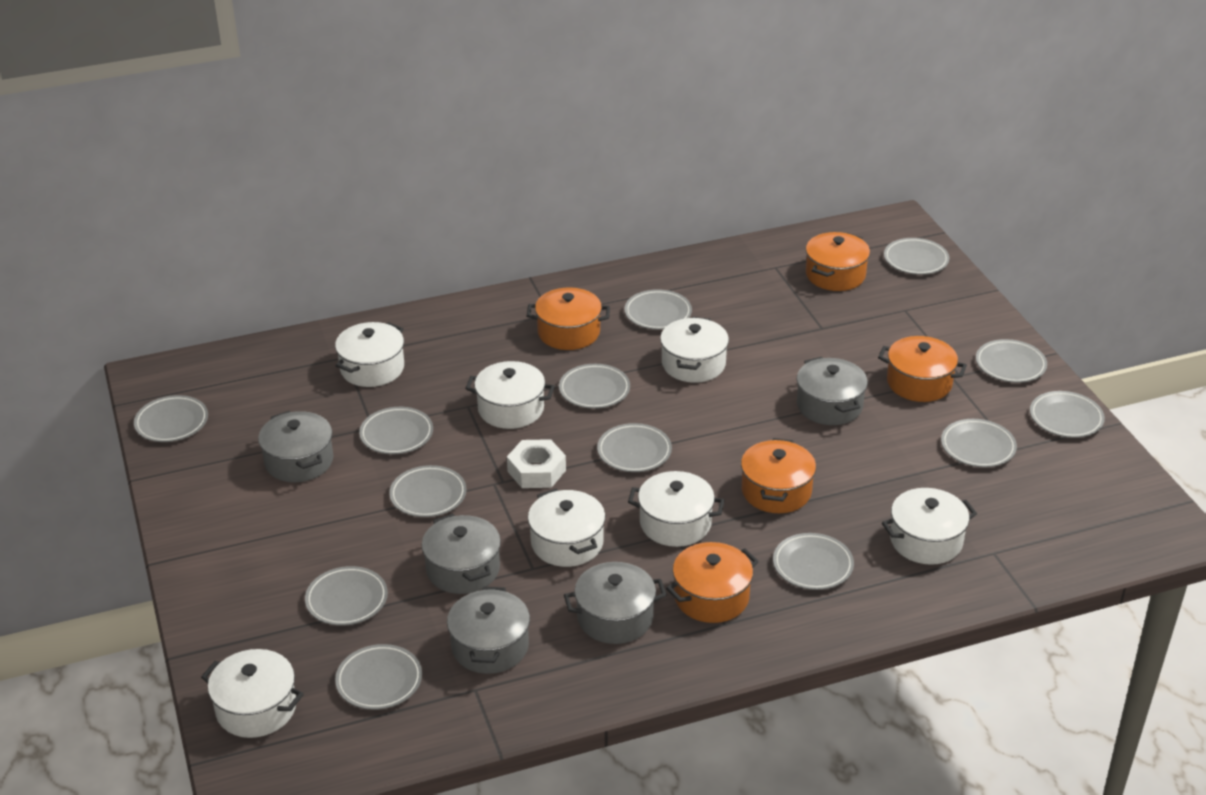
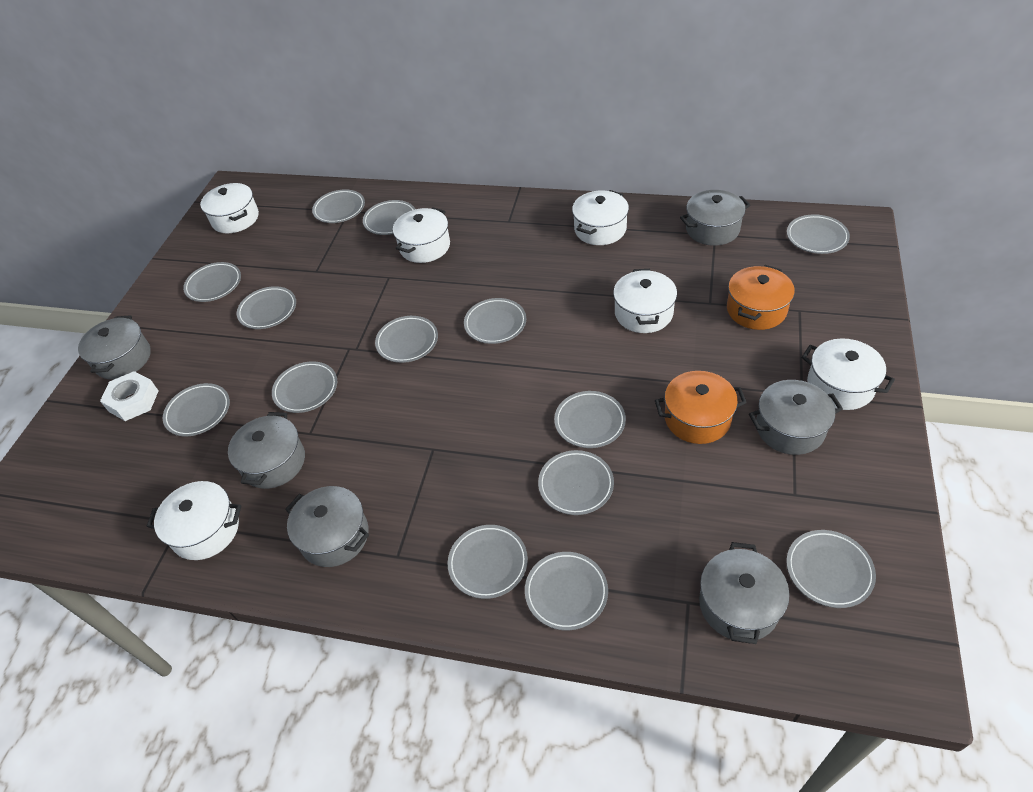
grey plate: 13 -> 14
grey pot: 5 -> 6
orange pot: 5 -> 2
white pot: 7 -> 6

